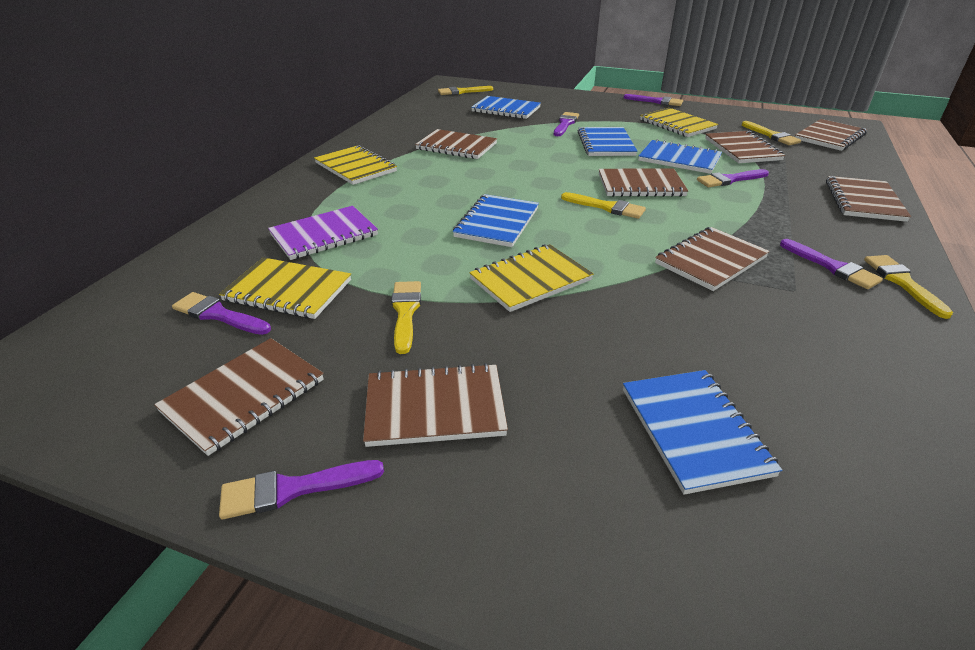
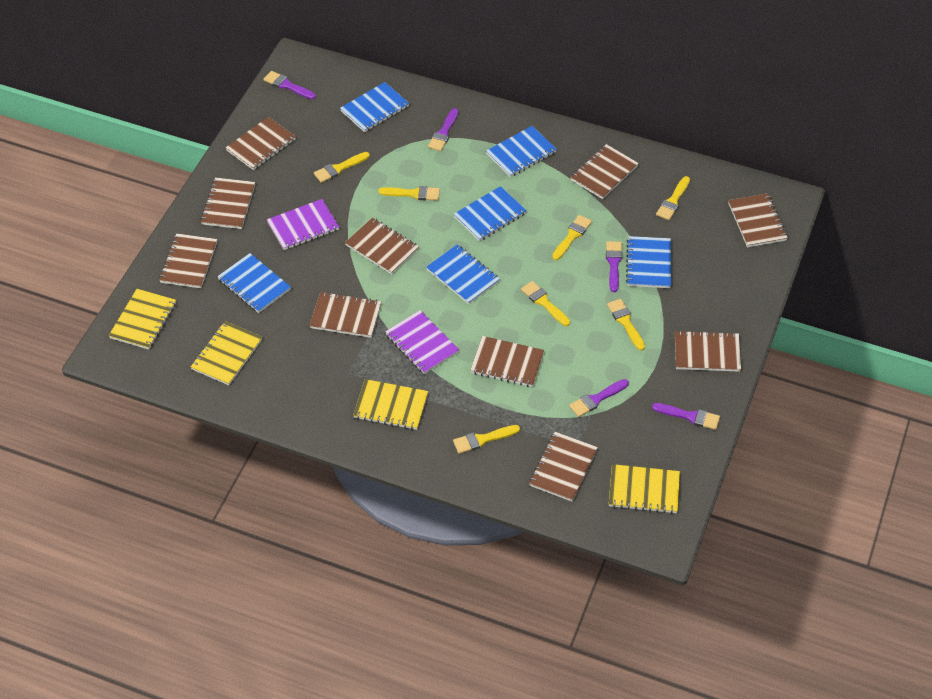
blue notebook: 5 -> 6
brown notebook: 8 -> 10
purple brush: 6 -> 5
purple notebook: 1 -> 2
yellow brush: 5 -> 7

